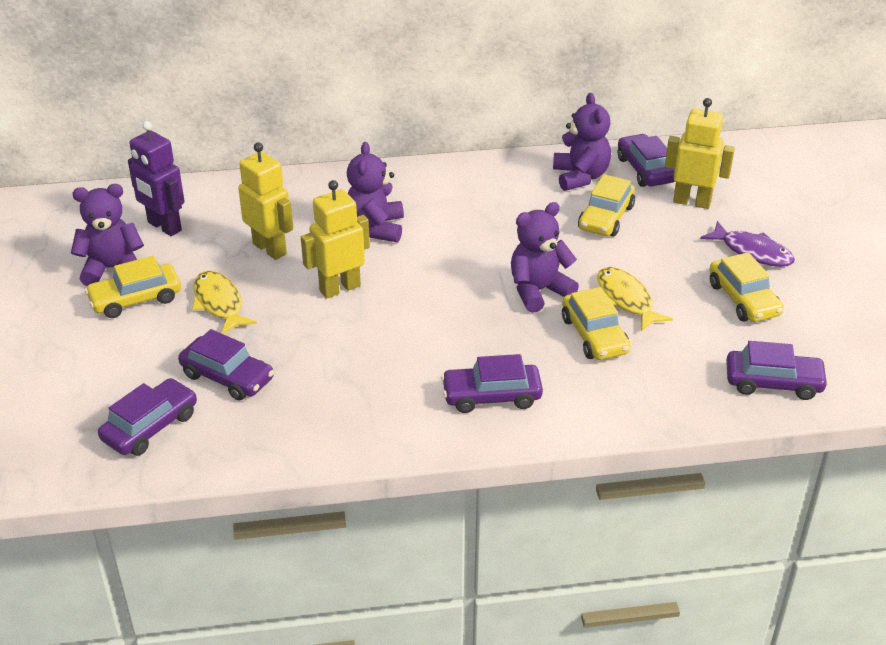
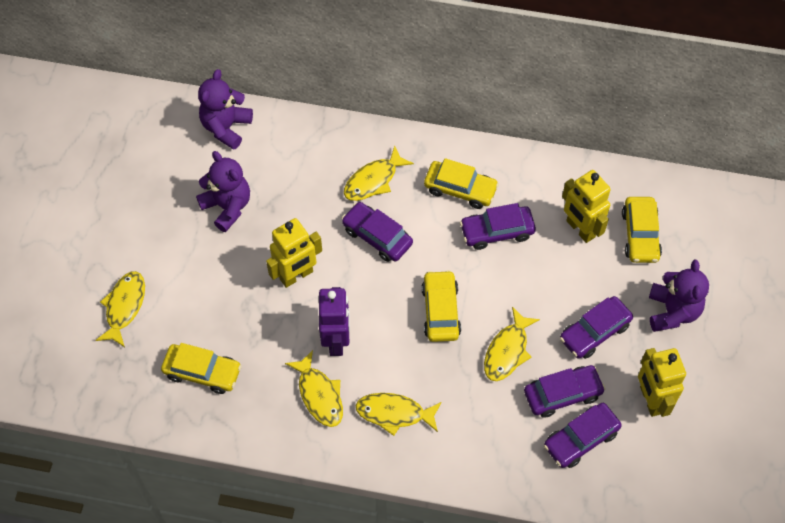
purple fish: 1 -> 0
purple teddy bear: 4 -> 3
yellow fish: 2 -> 5

